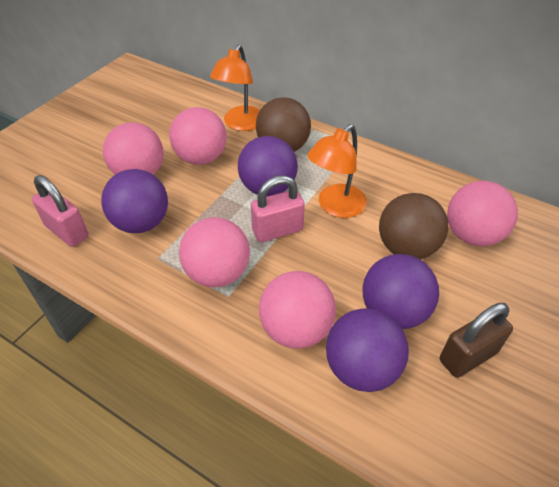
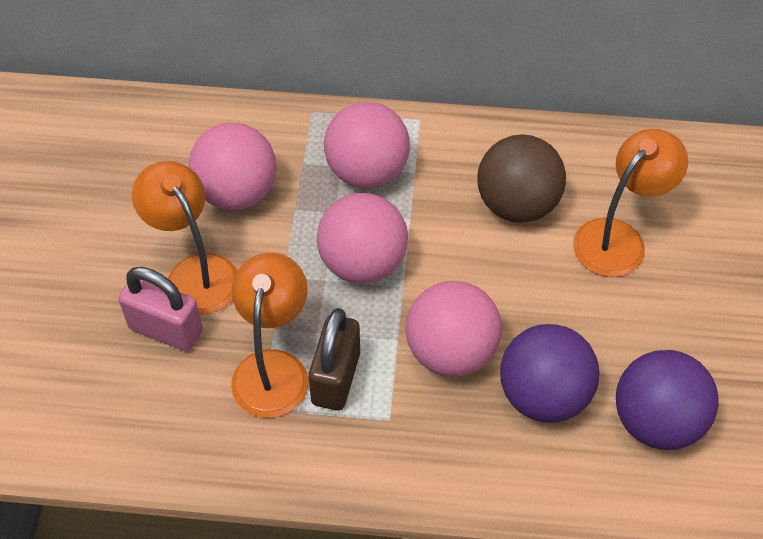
brown ball: 2 -> 1
orange lamp: 2 -> 3
pink ball: 5 -> 4
pink padlock: 2 -> 1
purple ball: 4 -> 2

